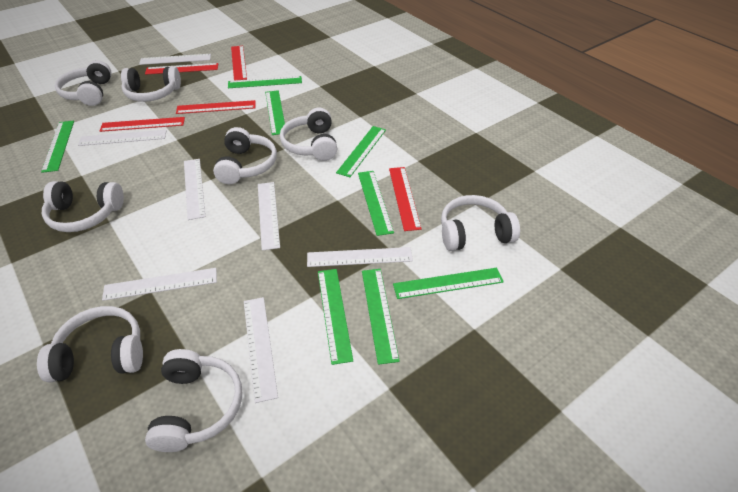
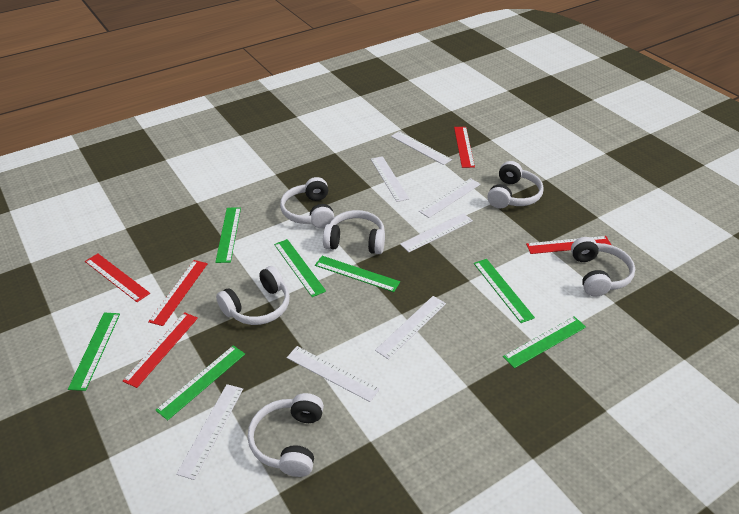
green ruler: 8 -> 7
white headphones: 8 -> 6

